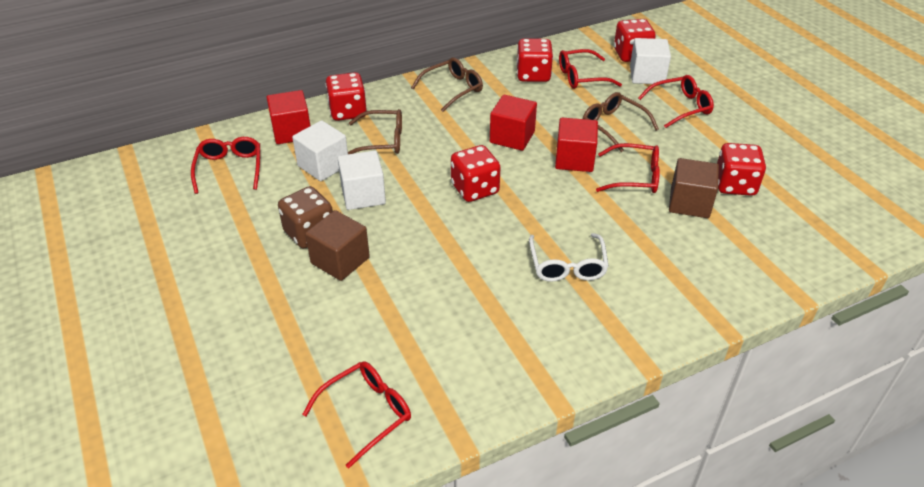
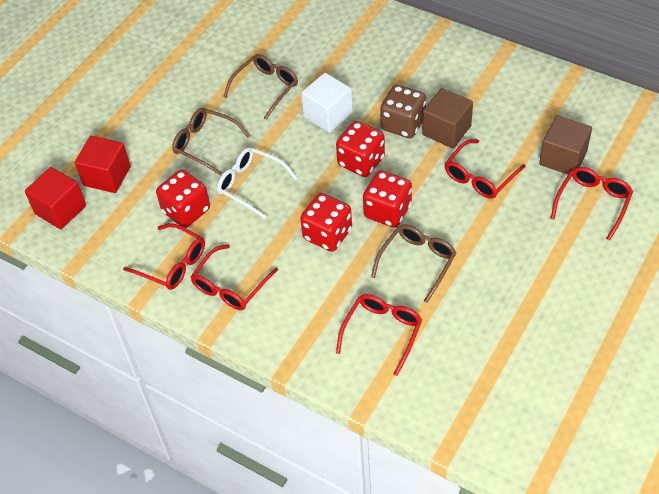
red cube: 3 -> 2
red dice: 5 -> 4
white cube: 3 -> 1

